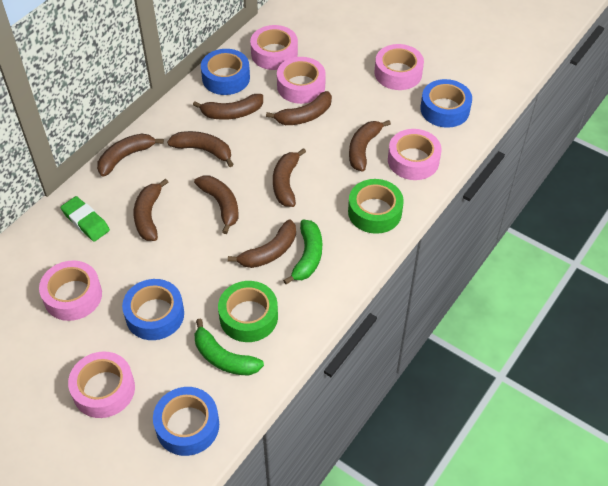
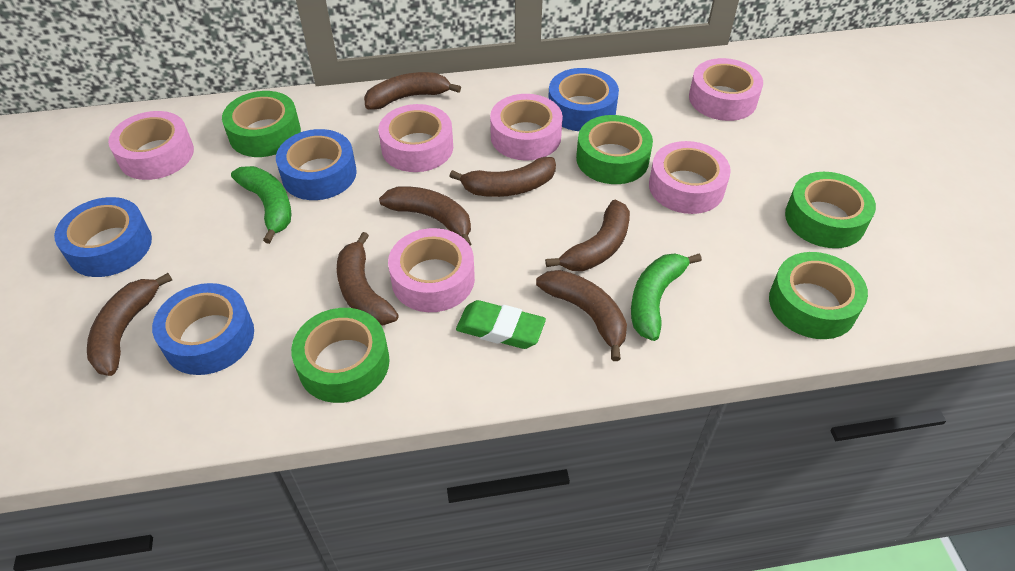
brown banana: 9 -> 7
green tape: 2 -> 5

